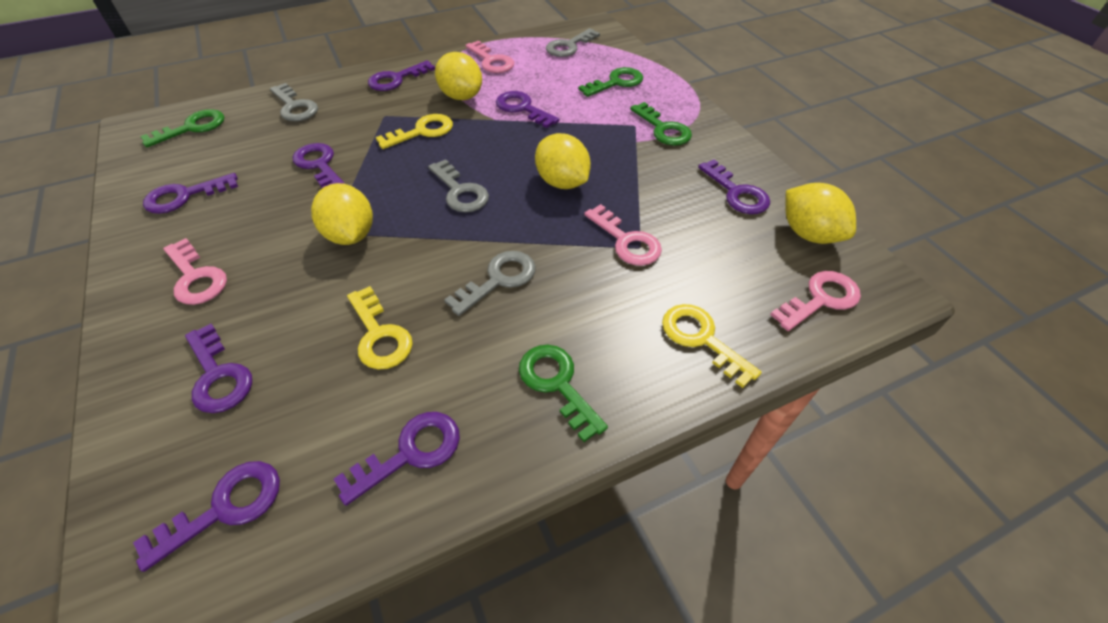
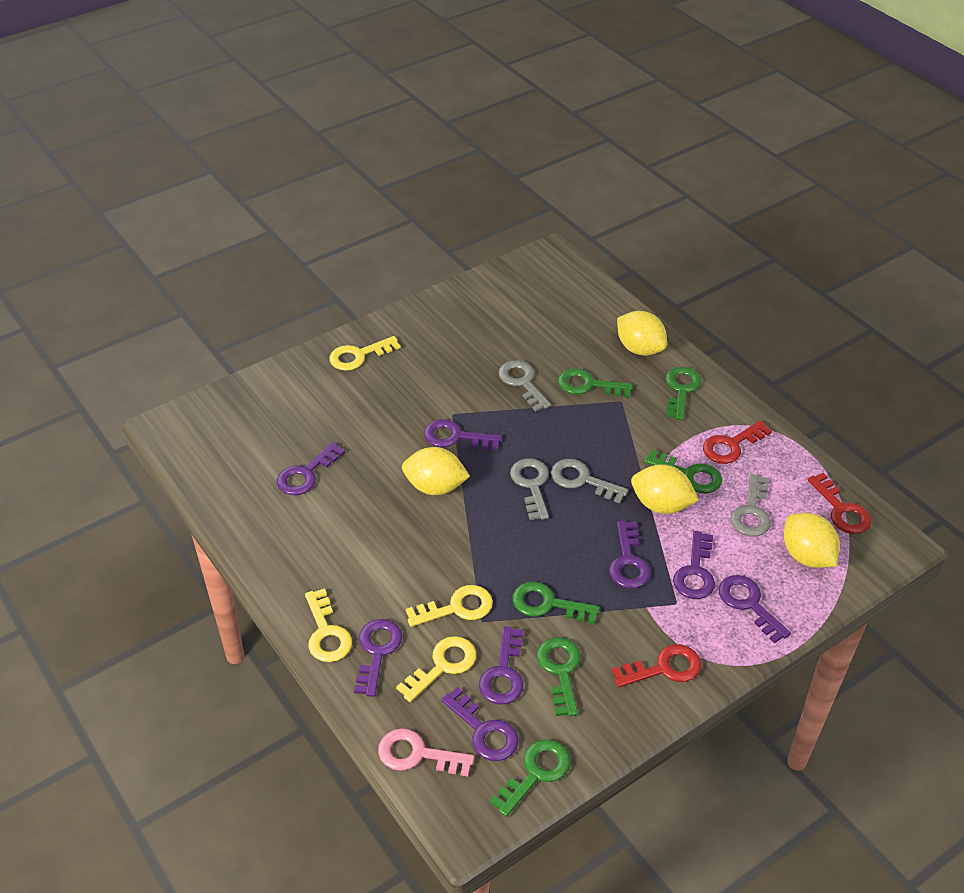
green key: 4 -> 6
pink key: 4 -> 1
red key: 0 -> 3
yellow key: 3 -> 4

